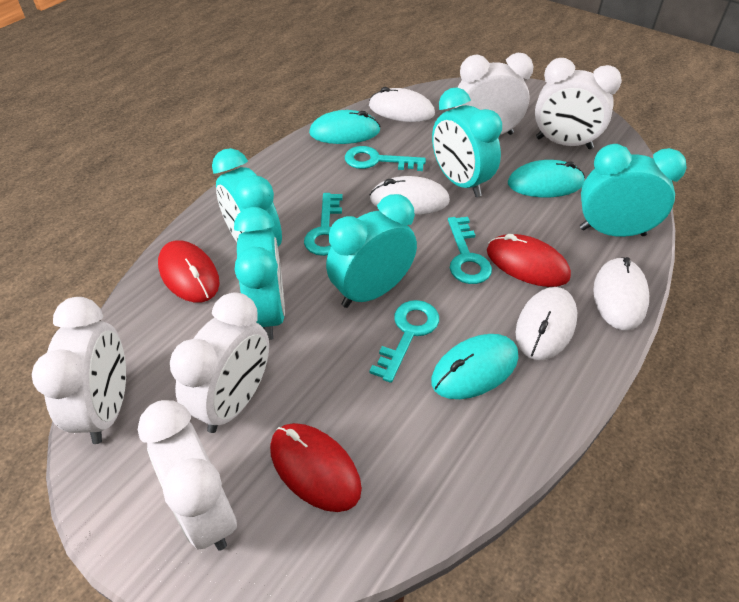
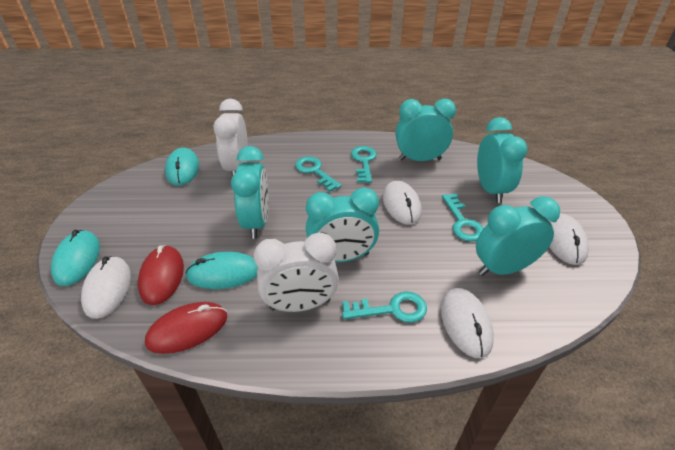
red mouse: 3 -> 2
white clock: 5 -> 2

